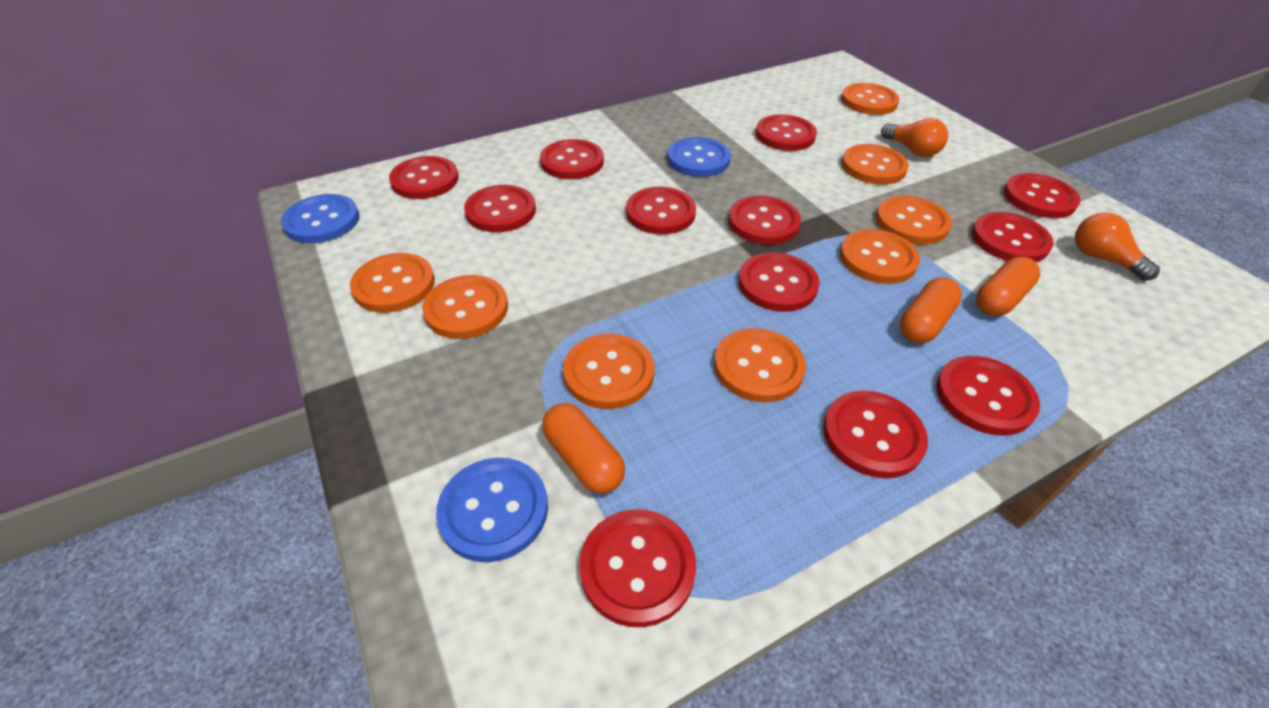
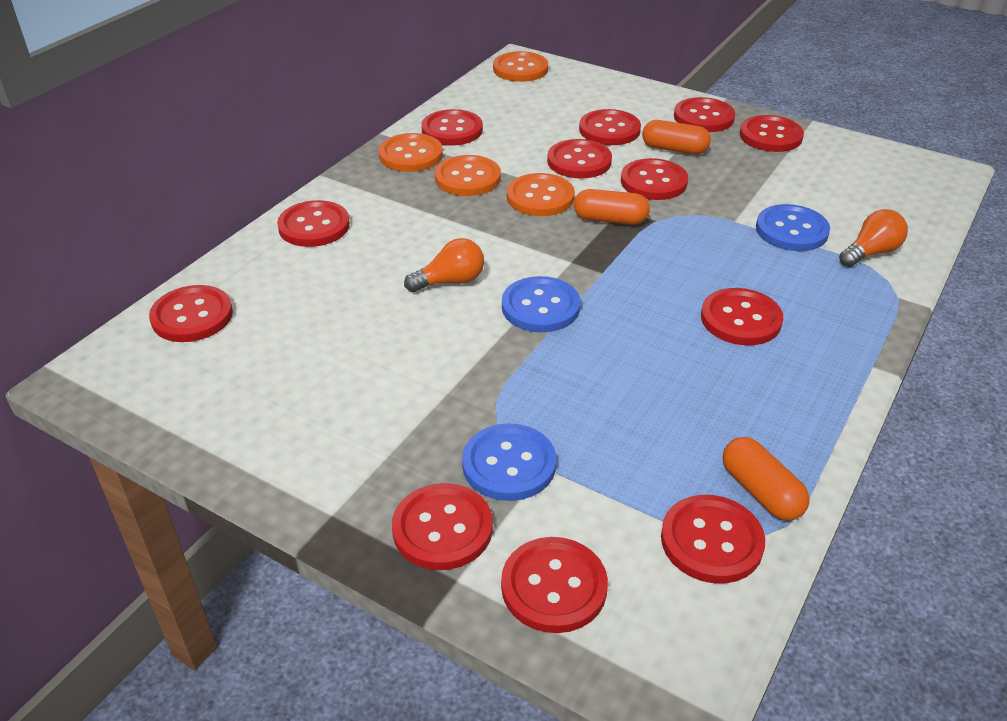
orange button: 8 -> 4

